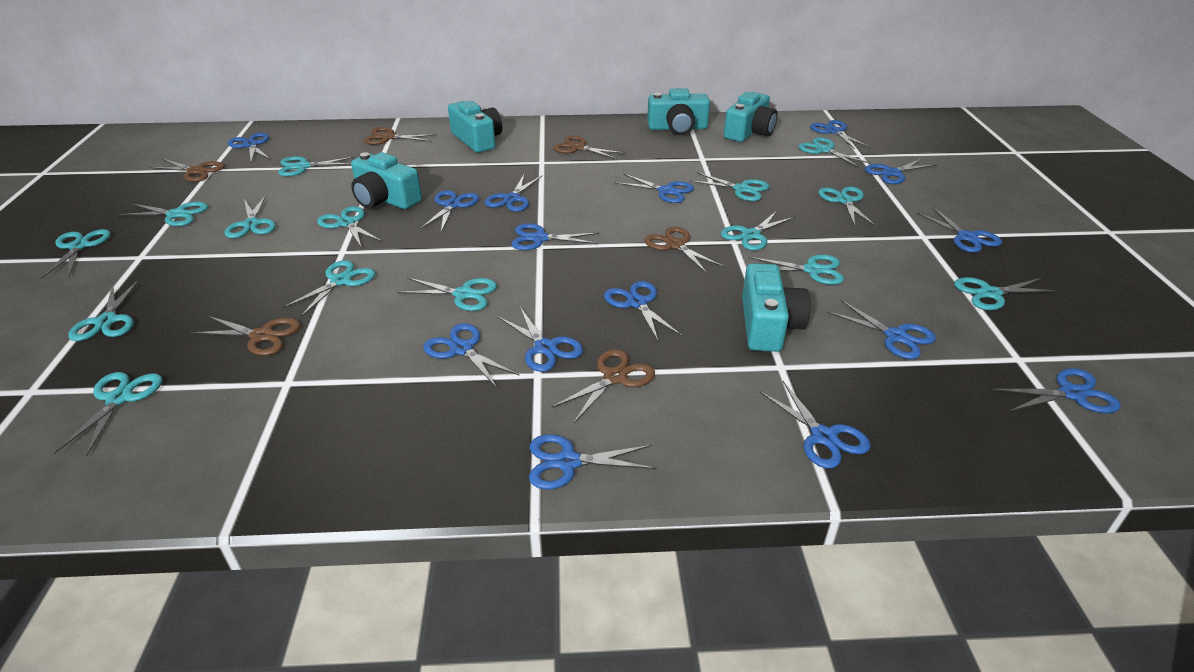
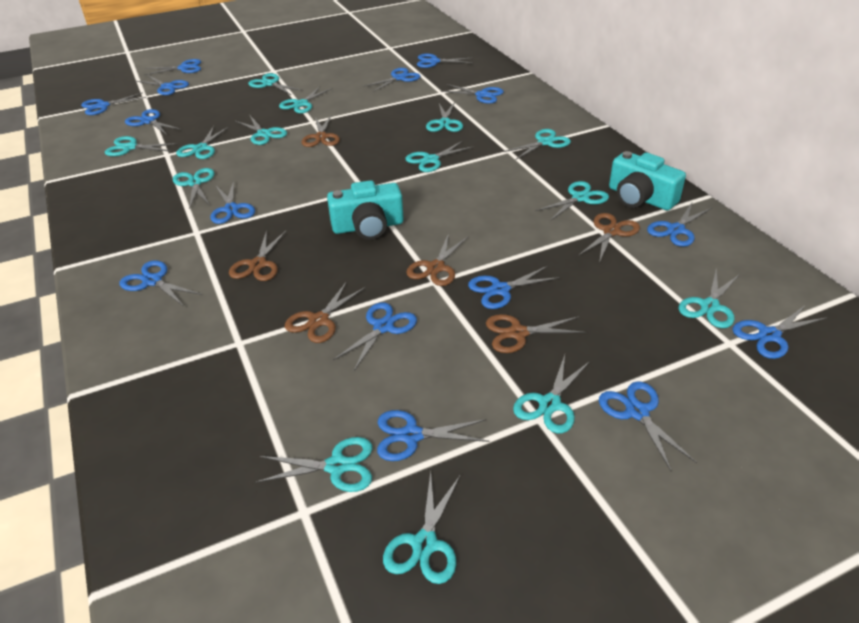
turquoise camera: 5 -> 2
turquoise scissors: 15 -> 14

